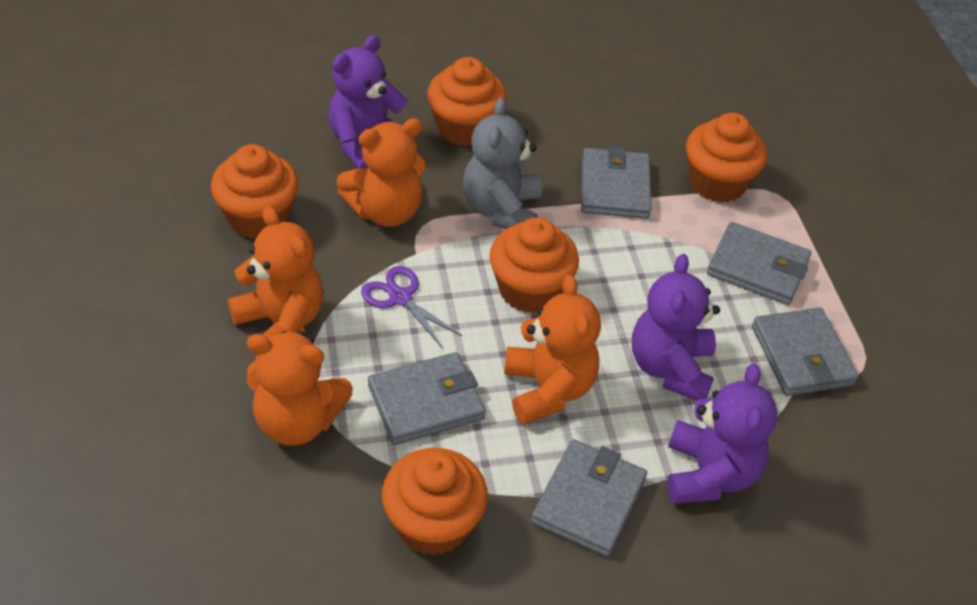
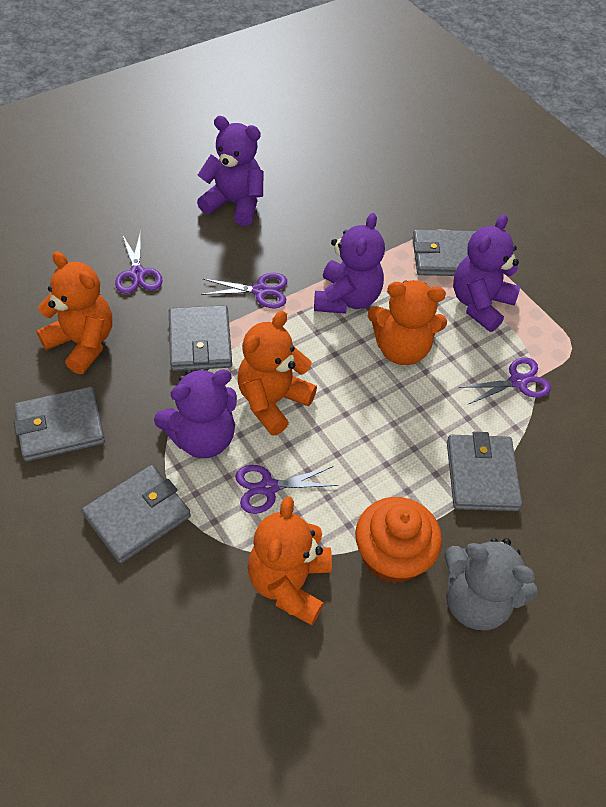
orange cupcake: 5 -> 1
purple scissors: 1 -> 4
purple teddy bear: 3 -> 4

